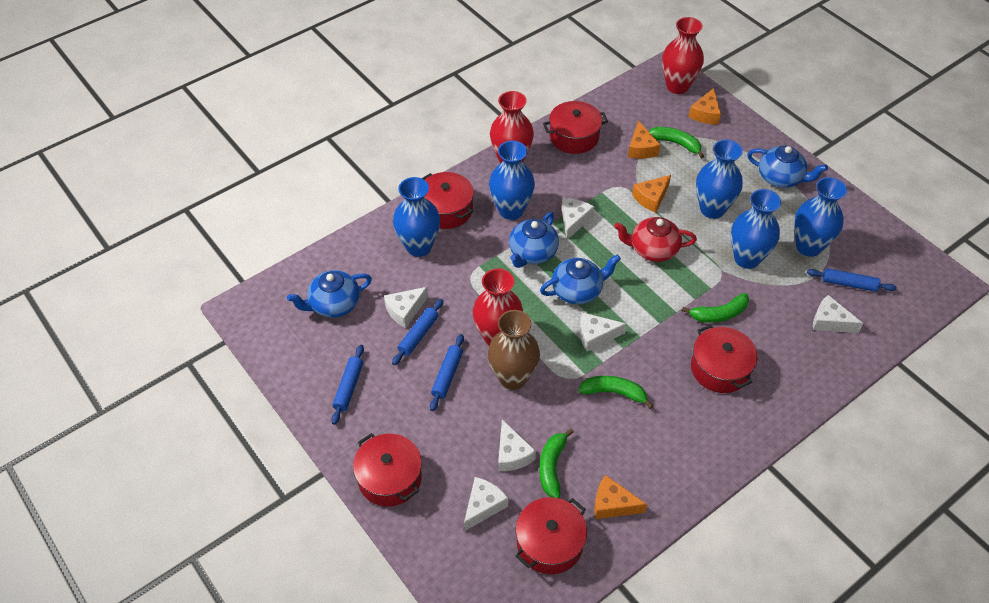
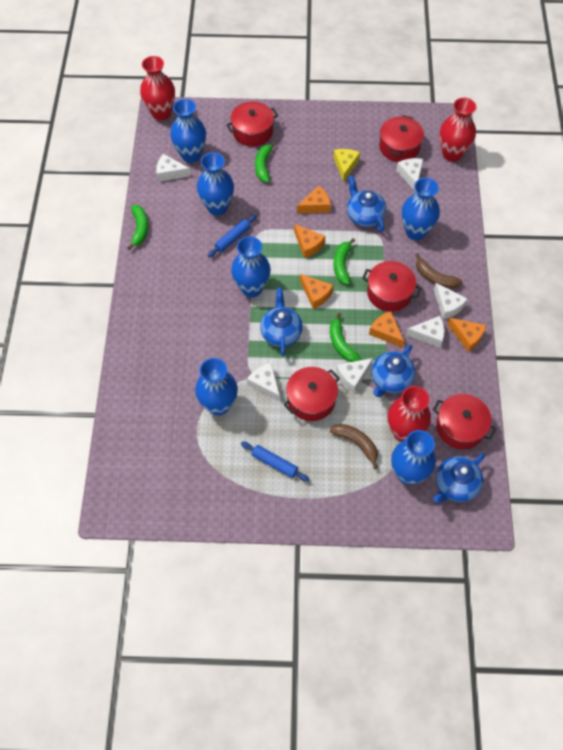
blue rolling pin: 4 -> 2
blue vase: 5 -> 6
brown banana: 0 -> 2
brown vase: 1 -> 0
orange cheese: 4 -> 5
red teapot: 1 -> 0
yellow cheese: 0 -> 1

